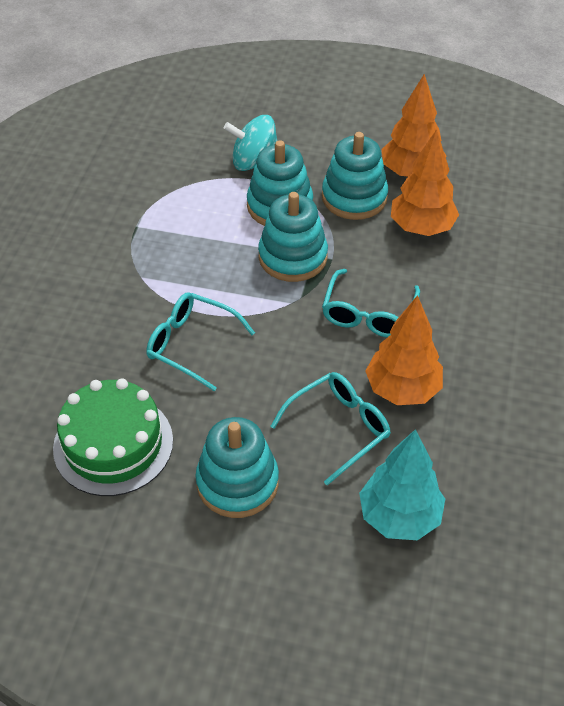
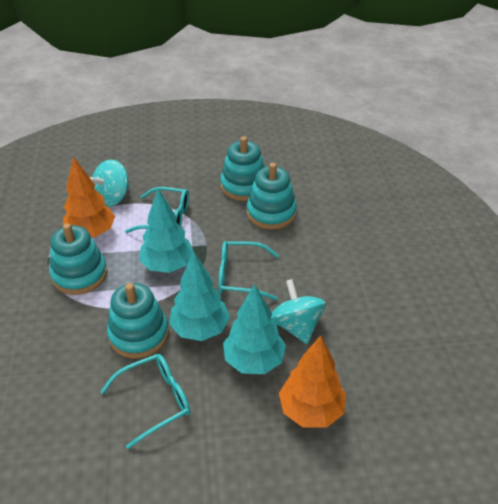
green cake: 1 -> 0
orange tree: 3 -> 2
turquoise spinning top: 1 -> 2
turquoise tree: 1 -> 3

